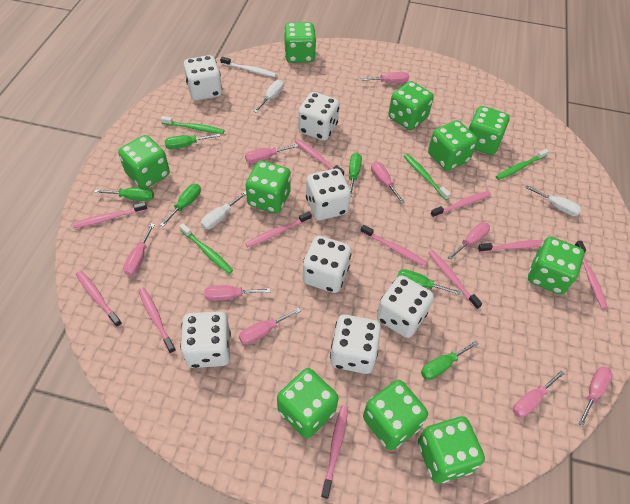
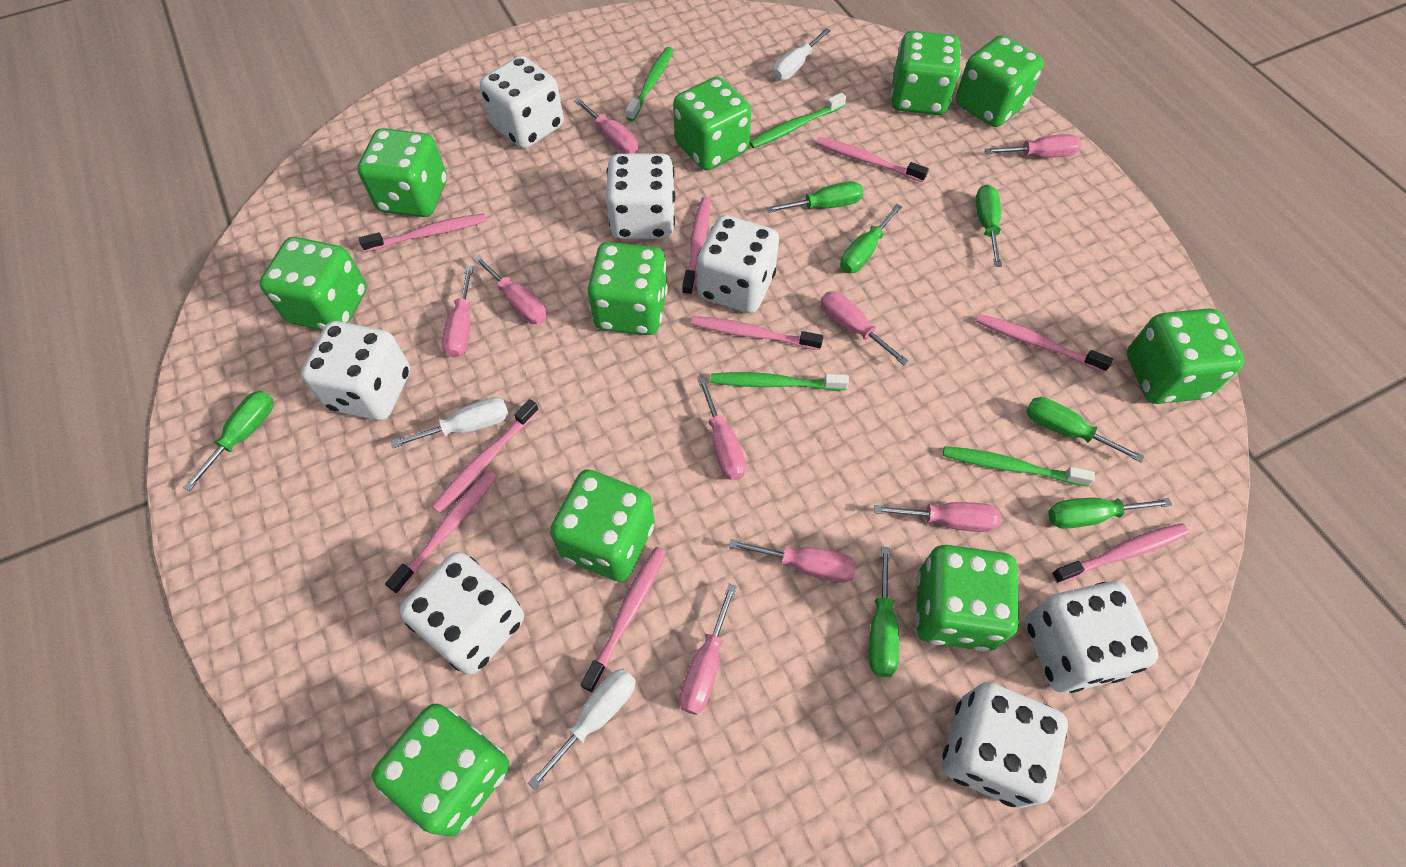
green screwdriver: 6 -> 7
pink toothbrush: 11 -> 9
white toothbrush: 1 -> 0

